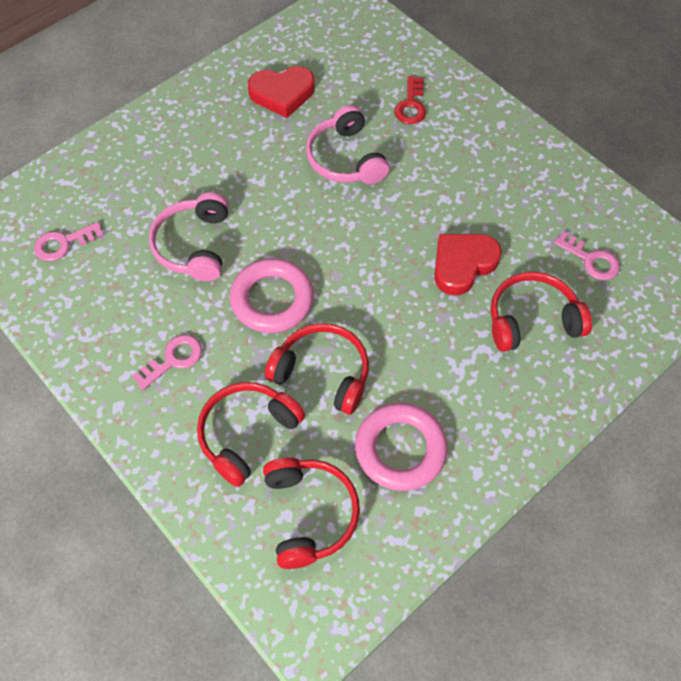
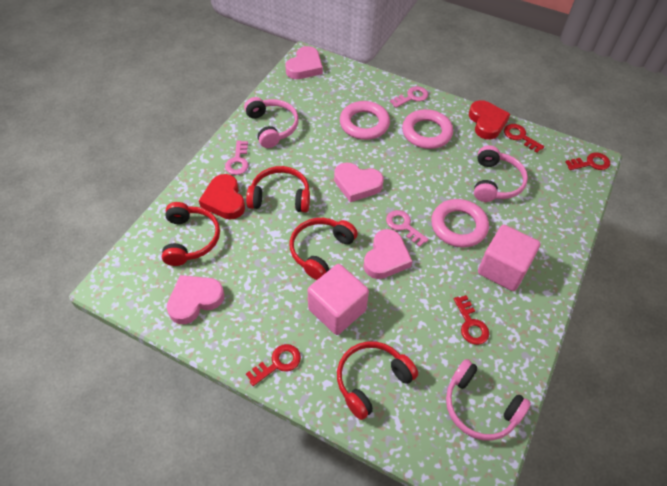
pink cube: 0 -> 2
pink headphones: 2 -> 3
pink heart: 0 -> 4
pink ring: 2 -> 3
red key: 1 -> 4

